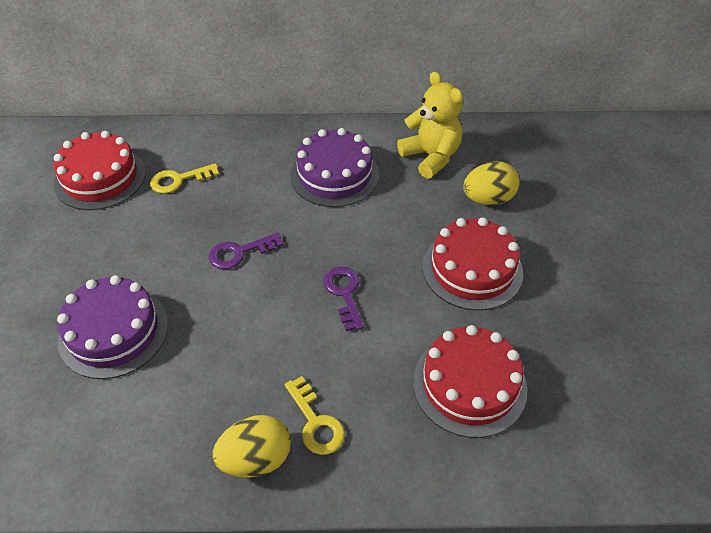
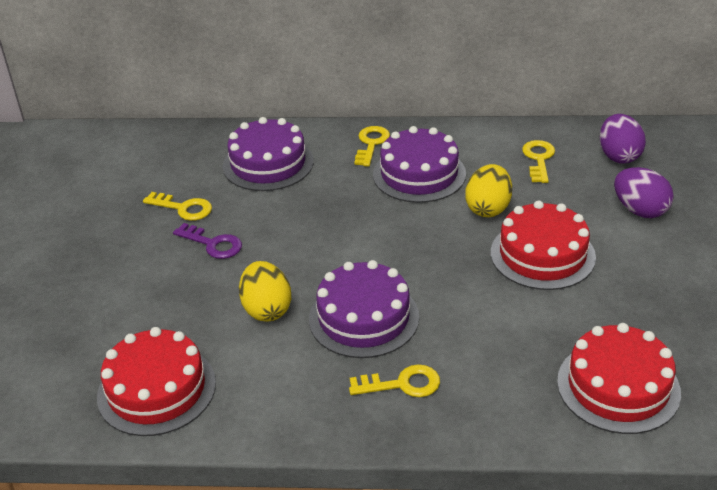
purple cake: 2 -> 3
purple egg: 0 -> 2
purple key: 2 -> 1
yellow key: 2 -> 4
yellow teddy bear: 1 -> 0

